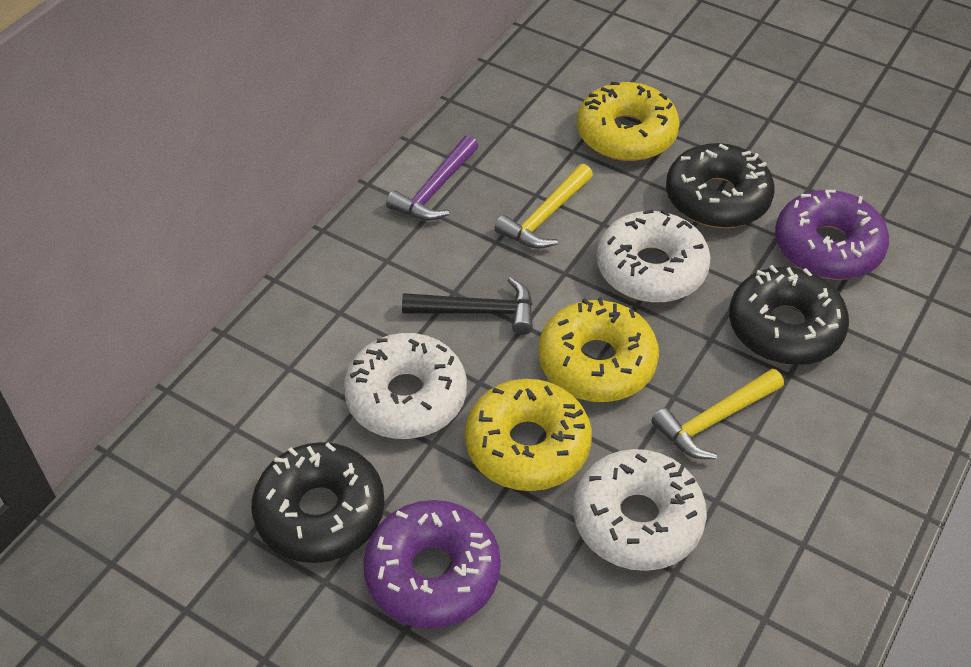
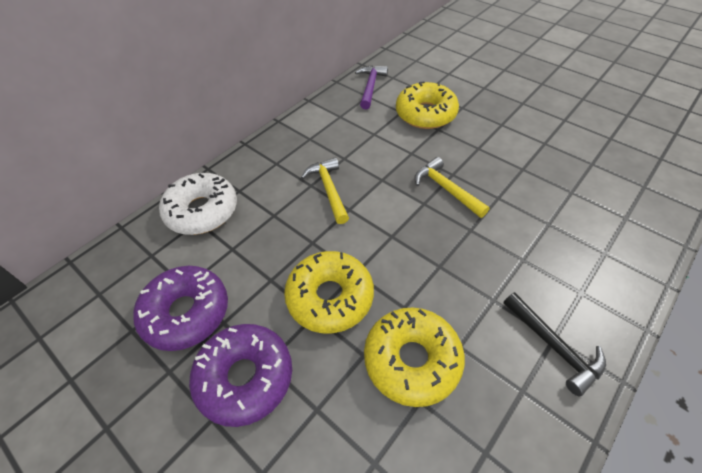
black donut: 3 -> 0
white donut: 3 -> 1

